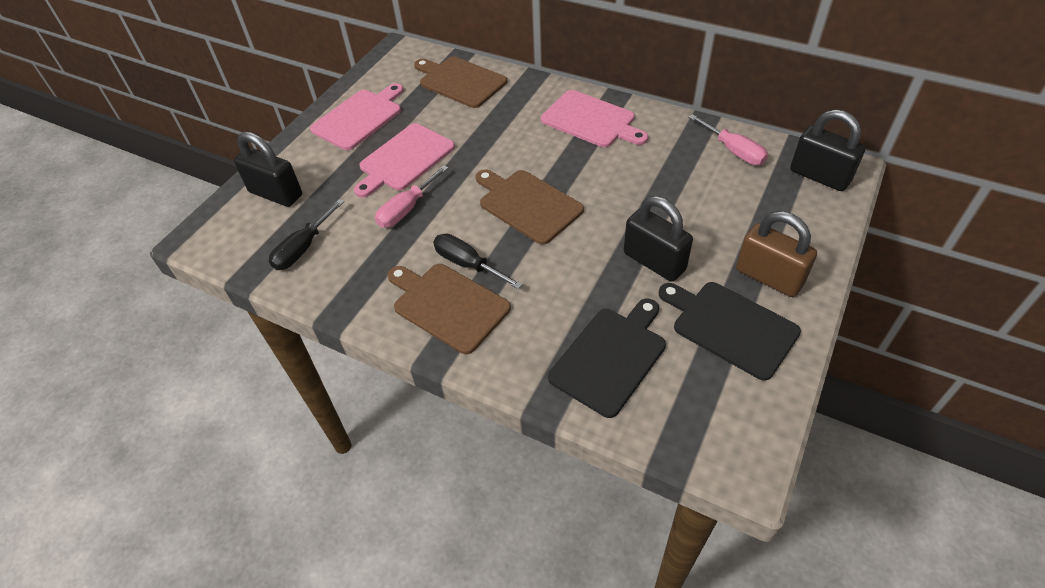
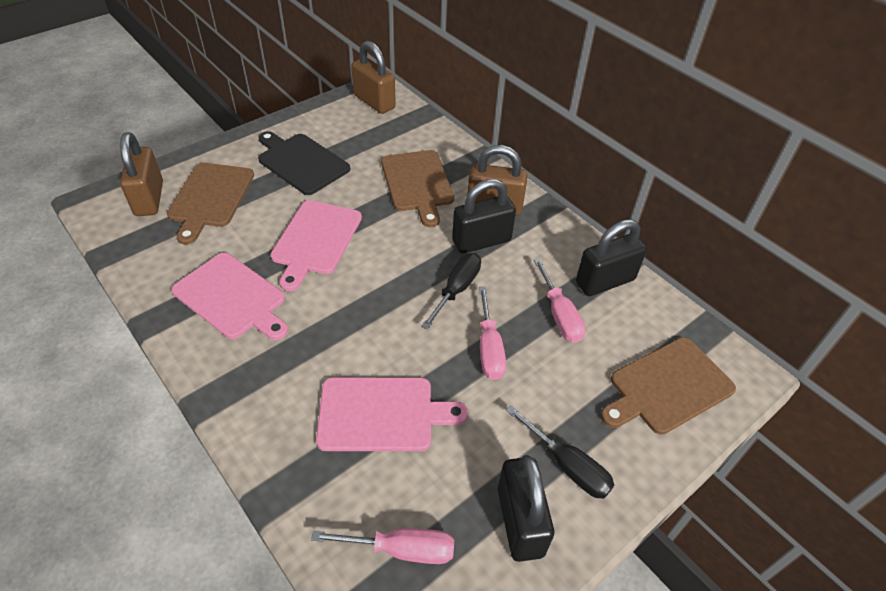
black cutting board: 2 -> 1
brown padlock: 1 -> 3
pink screwdriver: 2 -> 3

